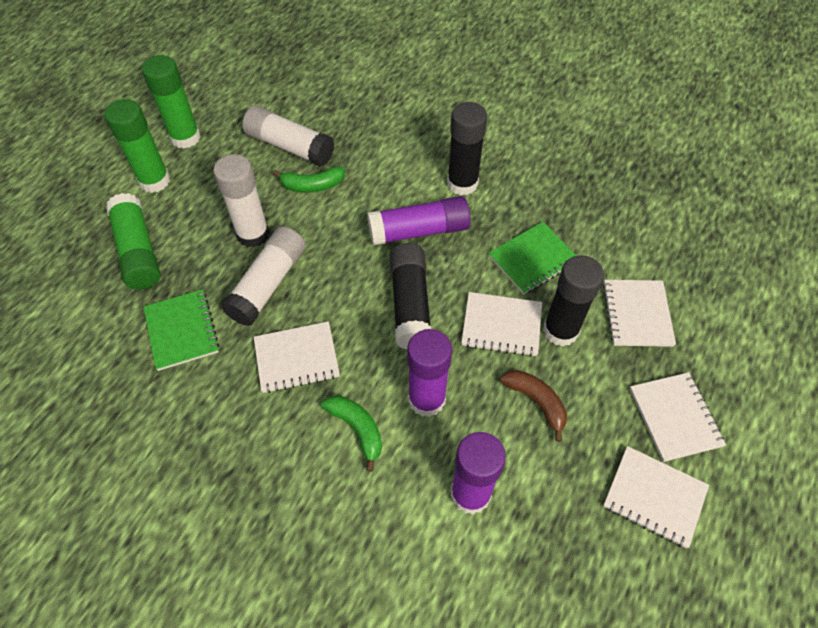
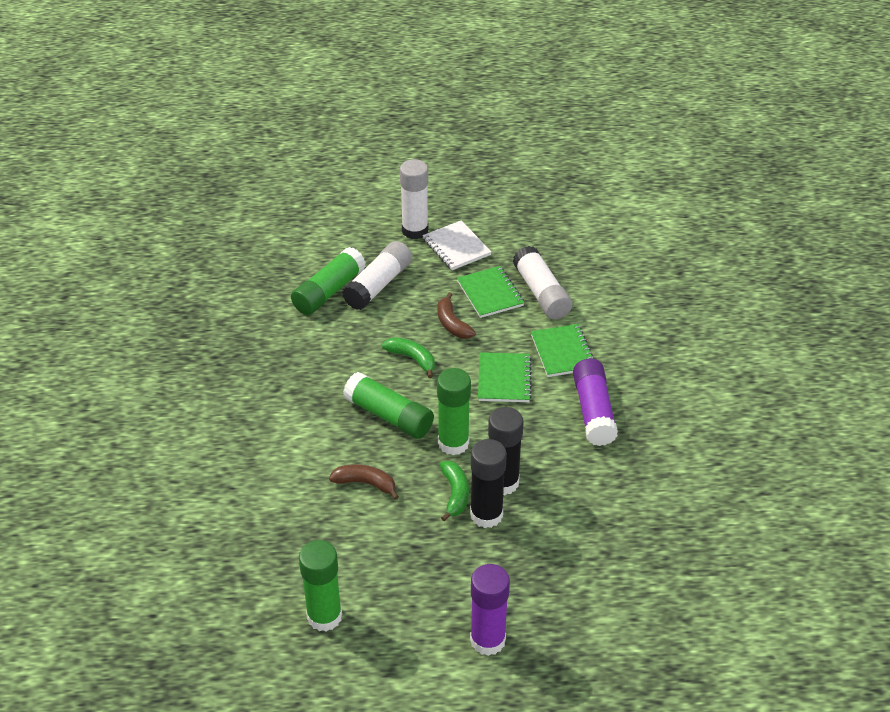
black glue stick: 3 -> 2
brown banana: 1 -> 2
green glue stick: 3 -> 4
green notebook: 2 -> 3
purple glue stick: 3 -> 2
white notebook: 5 -> 1

